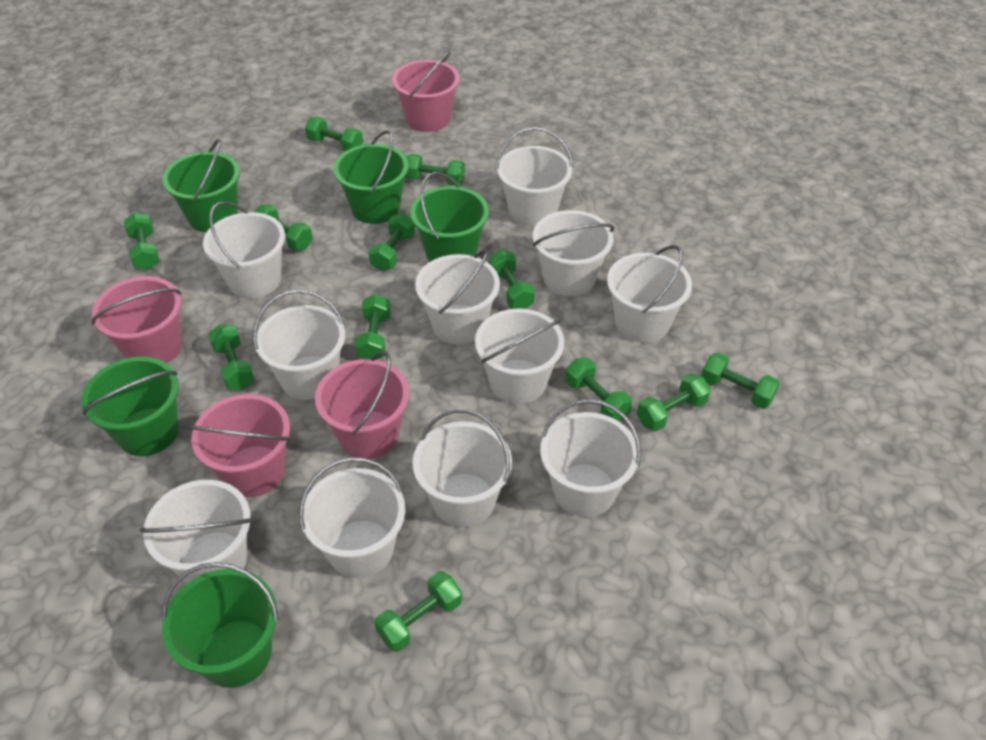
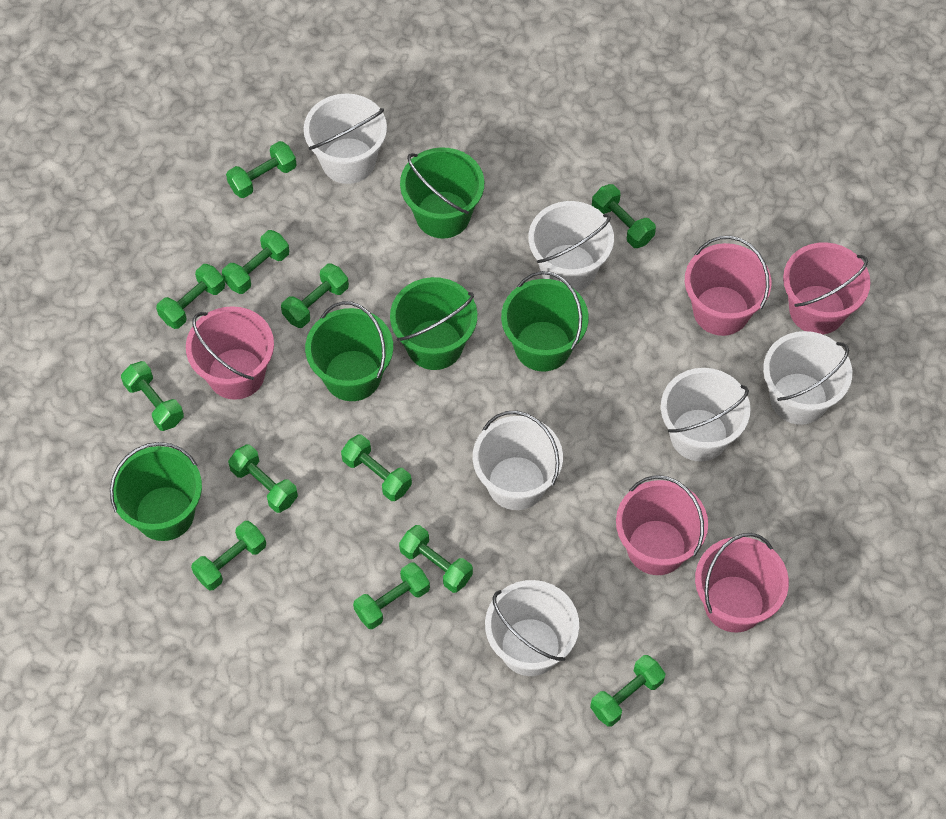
pink bucket: 4 -> 5
white bucket: 11 -> 6

